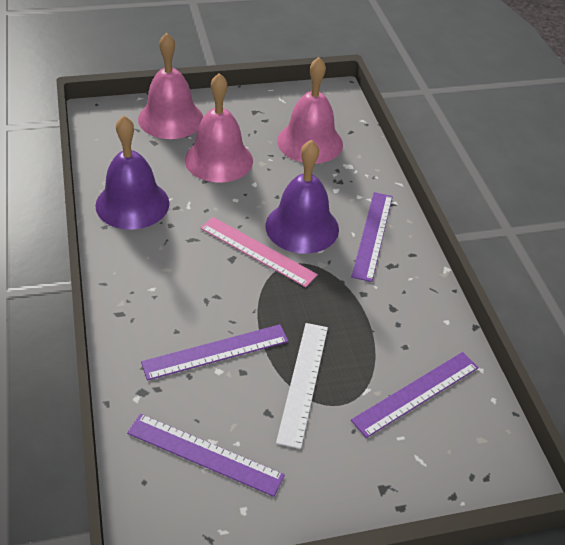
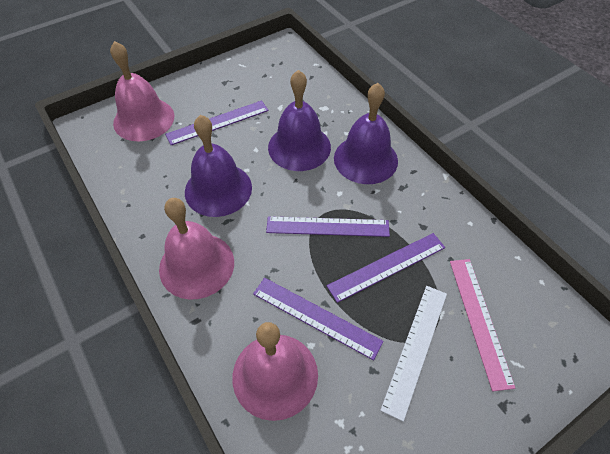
purple bell: 2 -> 3

